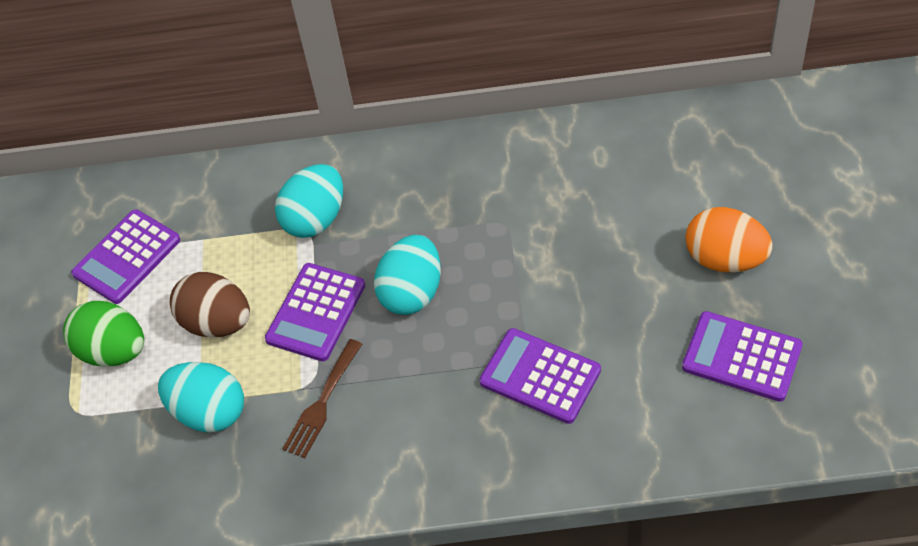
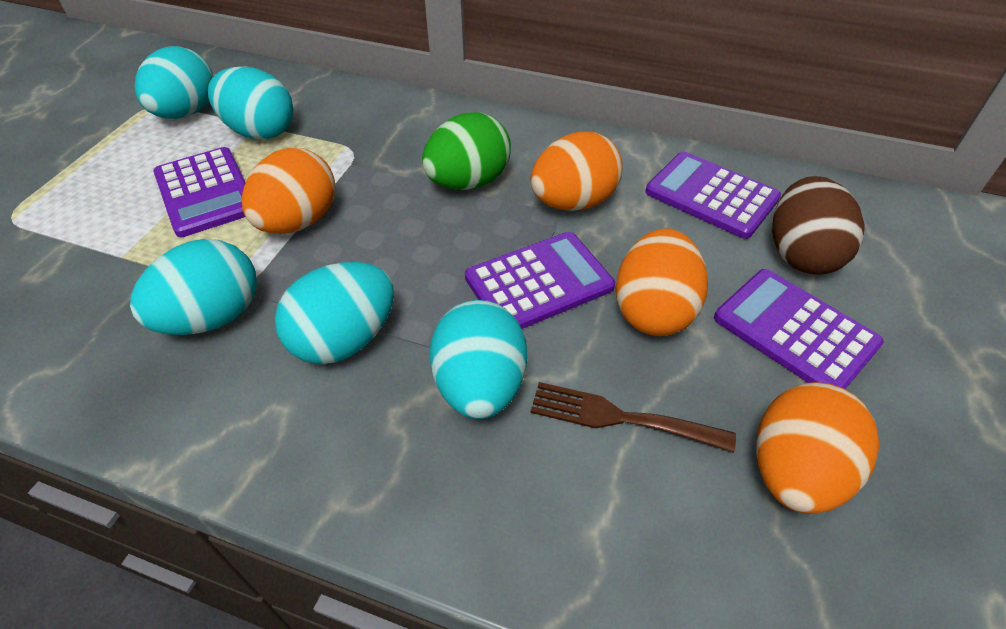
orange egg: 1 -> 4
turquoise egg: 3 -> 5

